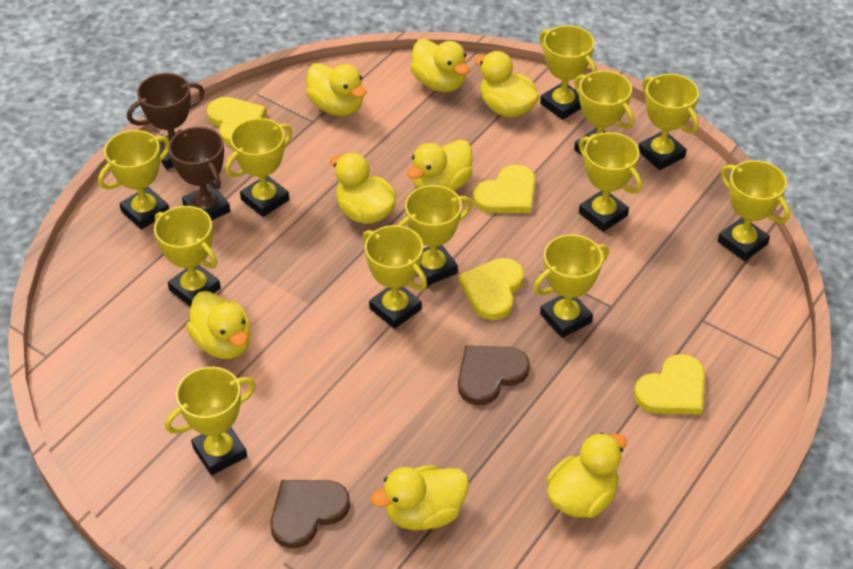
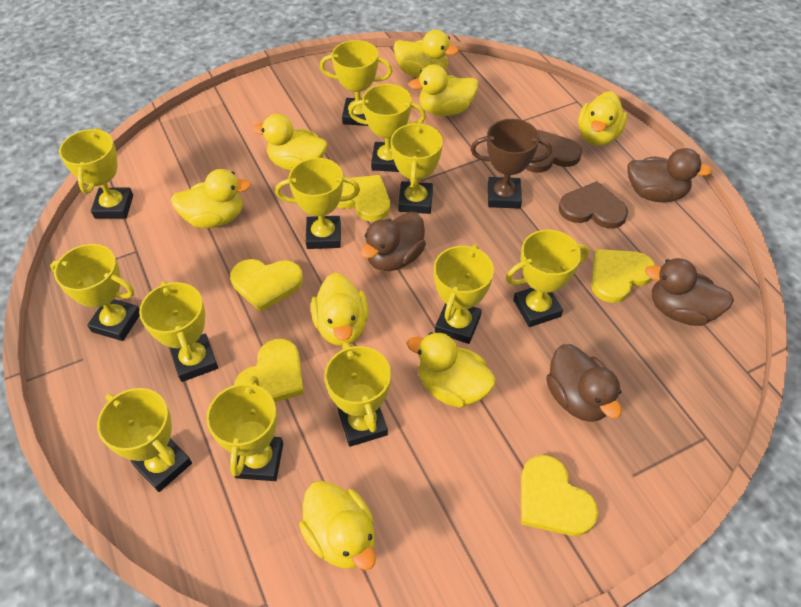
brown duck: 0 -> 4
brown trophy: 2 -> 1
yellow heart: 4 -> 5

